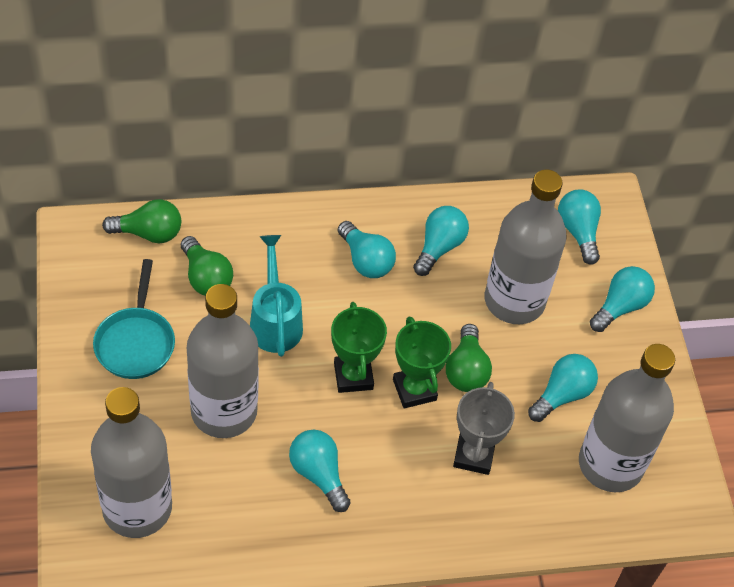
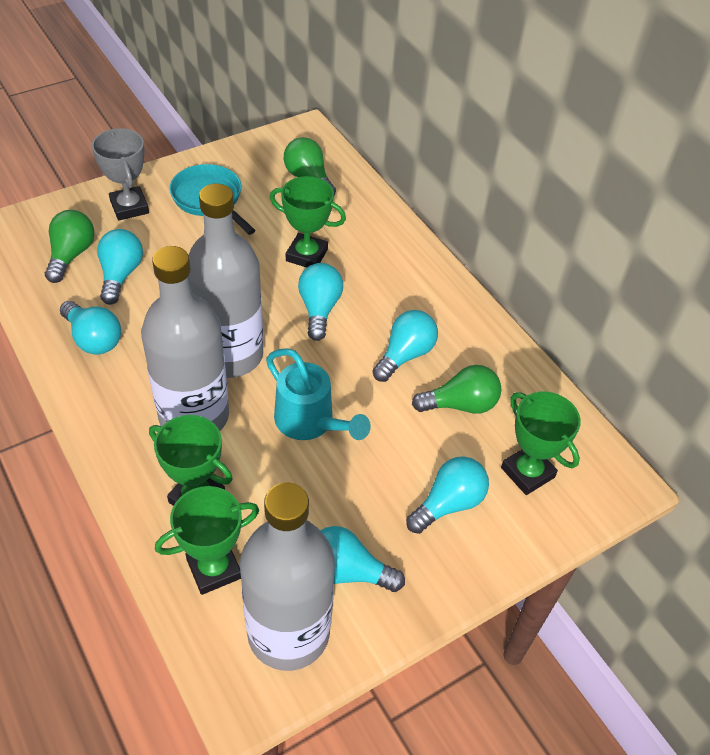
green trophy: 2 -> 4
grey bottle: 4 -> 3

